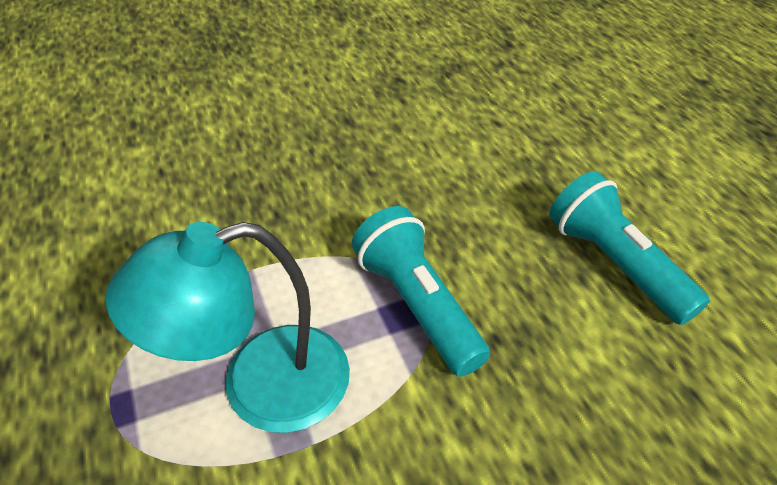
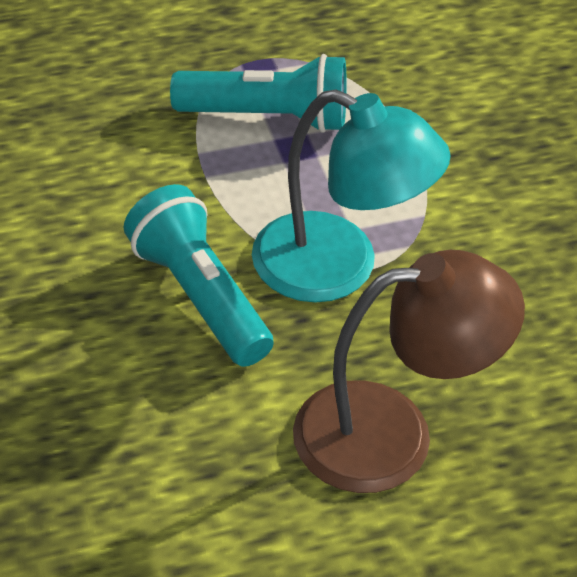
brown lamp: 0 -> 1

